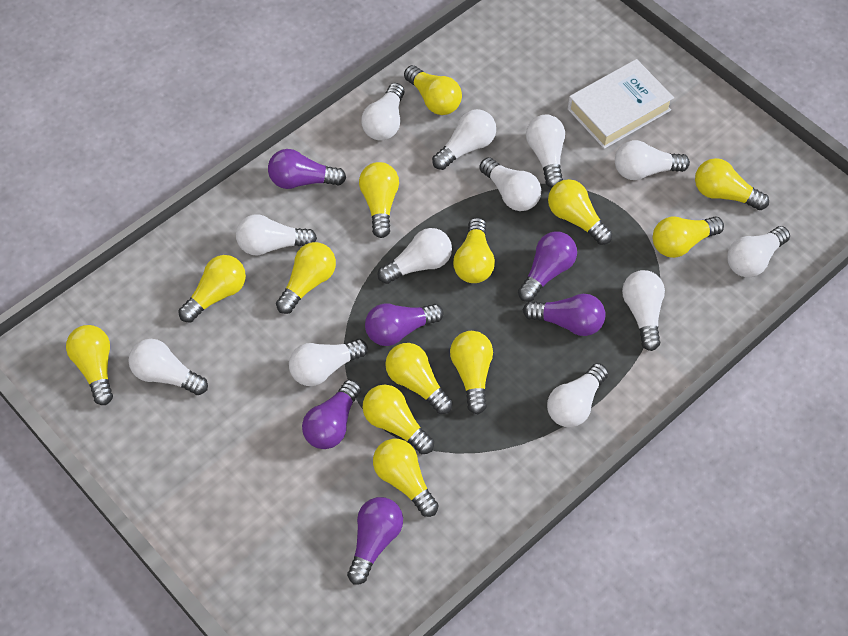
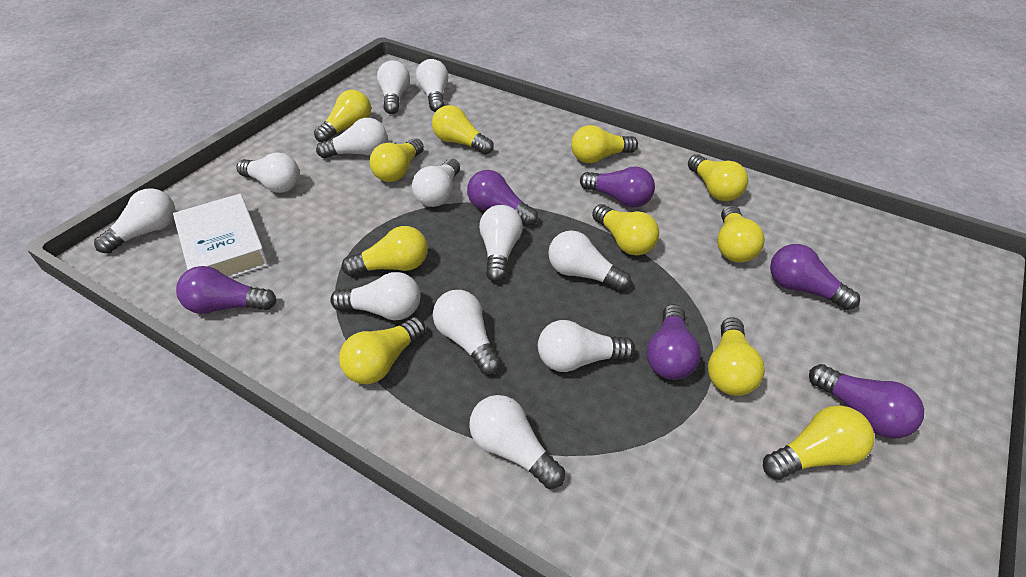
yellow light bulb: 13 -> 11

